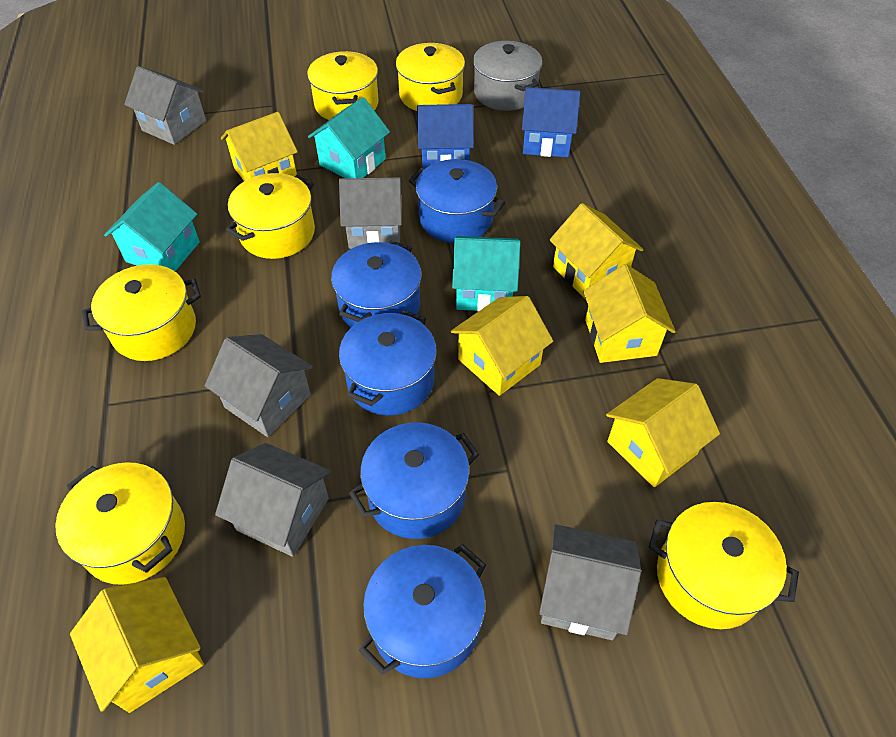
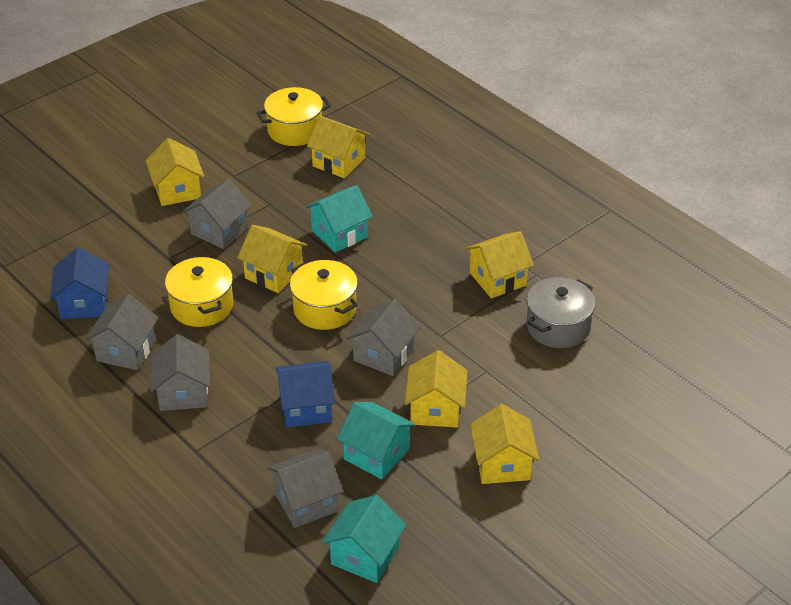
blue pot: 5 -> 0
yellow pot: 6 -> 3

